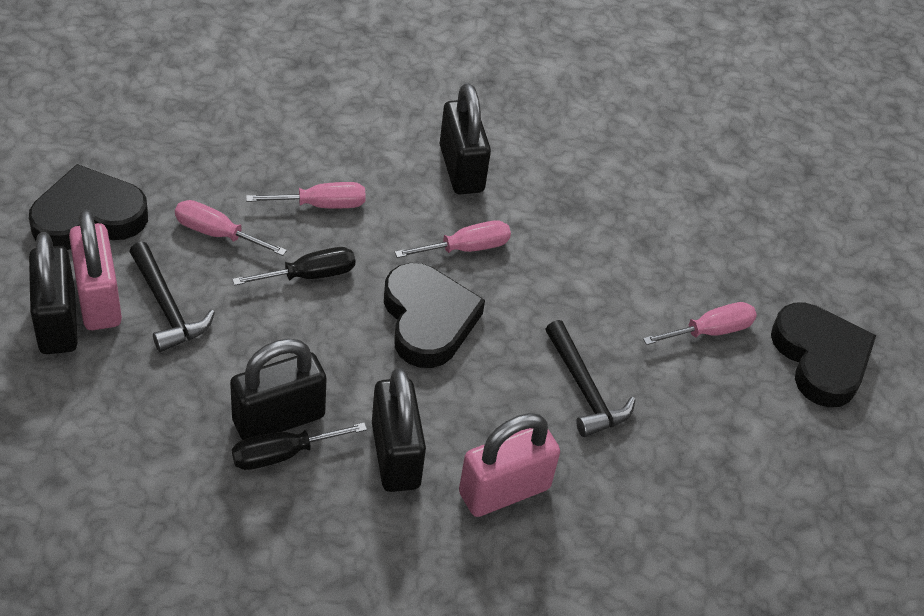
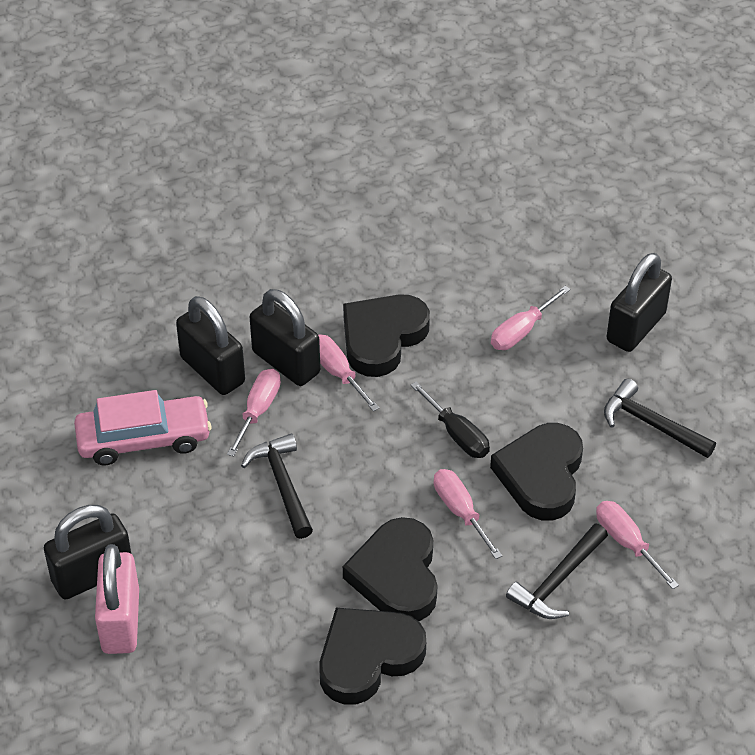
black hammer: 2 -> 3
black heart: 3 -> 4
black screwdriver: 2 -> 1
pink car: 0 -> 1
pink padlock: 2 -> 1
pink screwdriver: 4 -> 5

